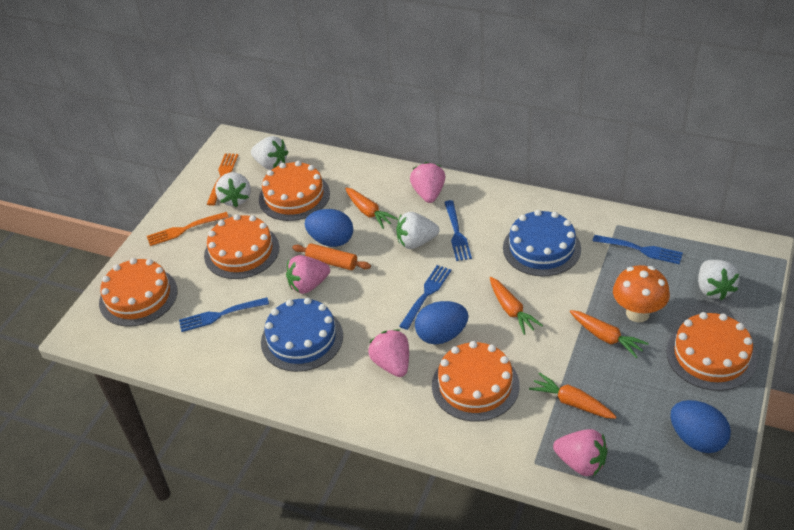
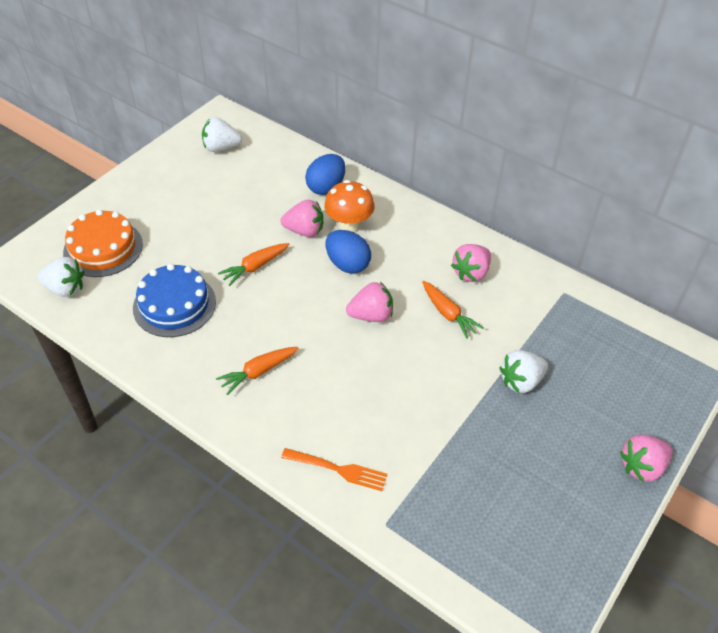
blue cake: 2 -> 1
blue egg: 3 -> 2
blue fork: 4 -> 0
orange cake: 5 -> 1
orange carrot: 4 -> 3
orange fork: 2 -> 1
orange rolling pin: 1 -> 0
white strawberry: 4 -> 3

